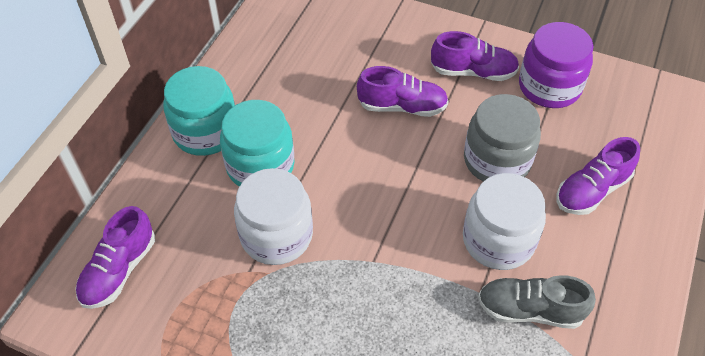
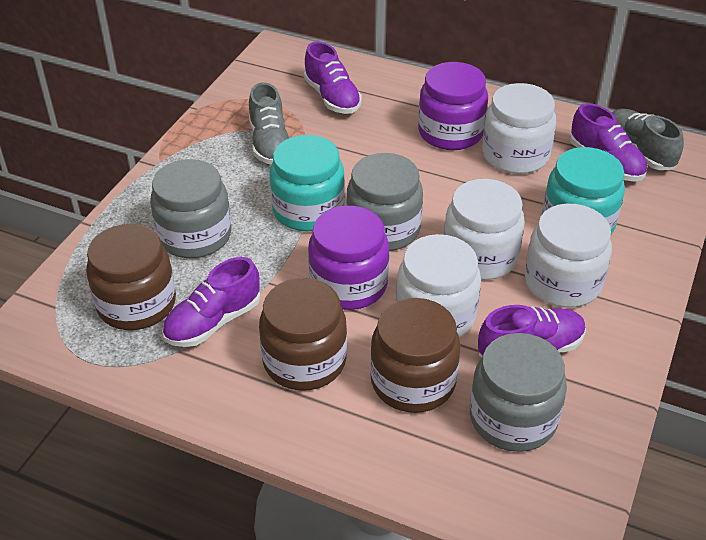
brown jar: 0 -> 3
grey jar: 1 -> 3
grey shoe: 1 -> 2
purple jar: 1 -> 2
white jar: 2 -> 4

